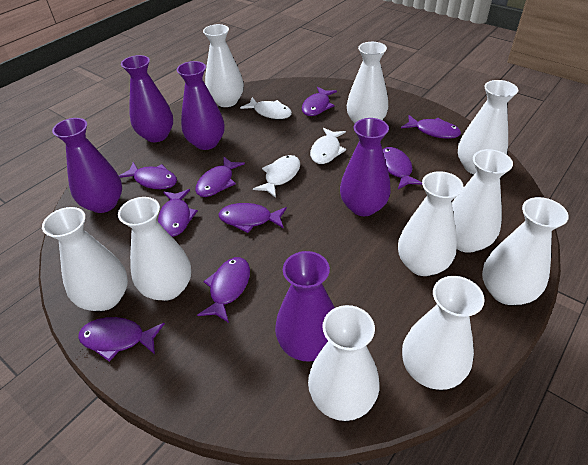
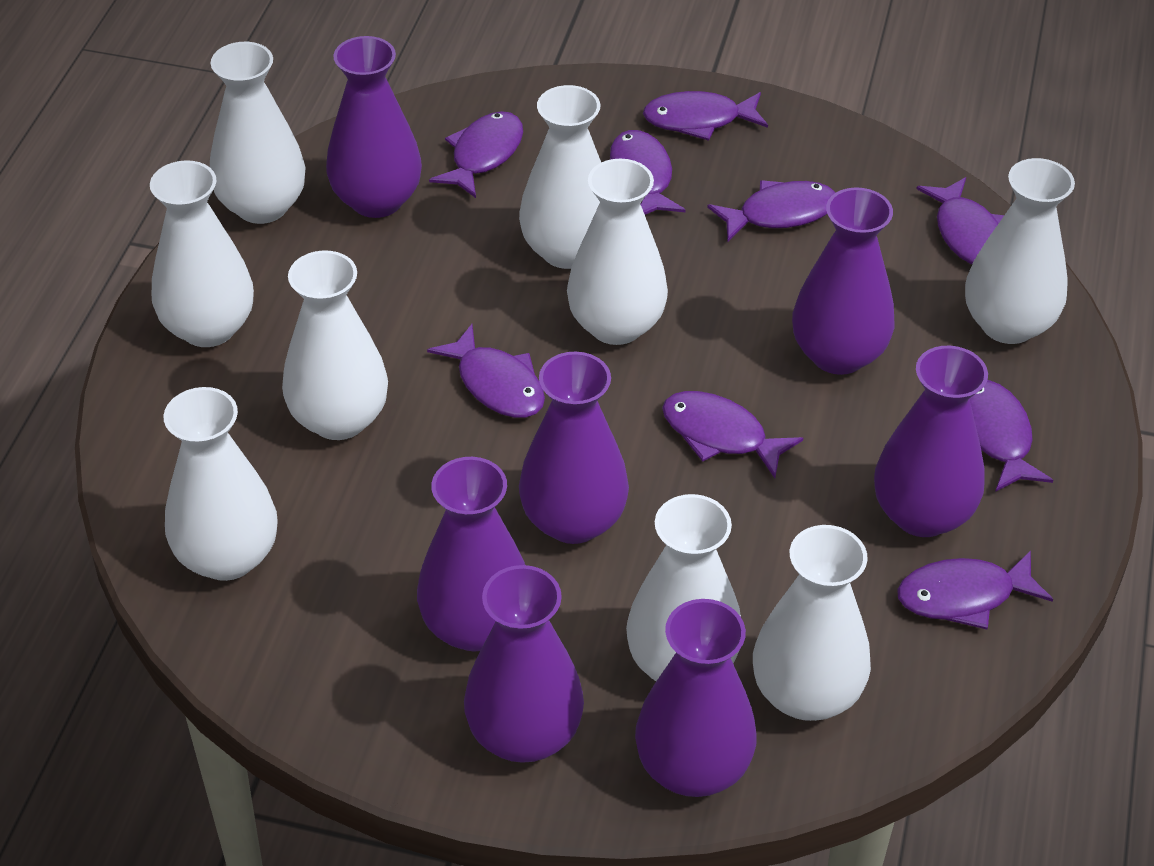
purple vase: 5 -> 7
white fish: 3 -> 0
white vase: 10 -> 9

